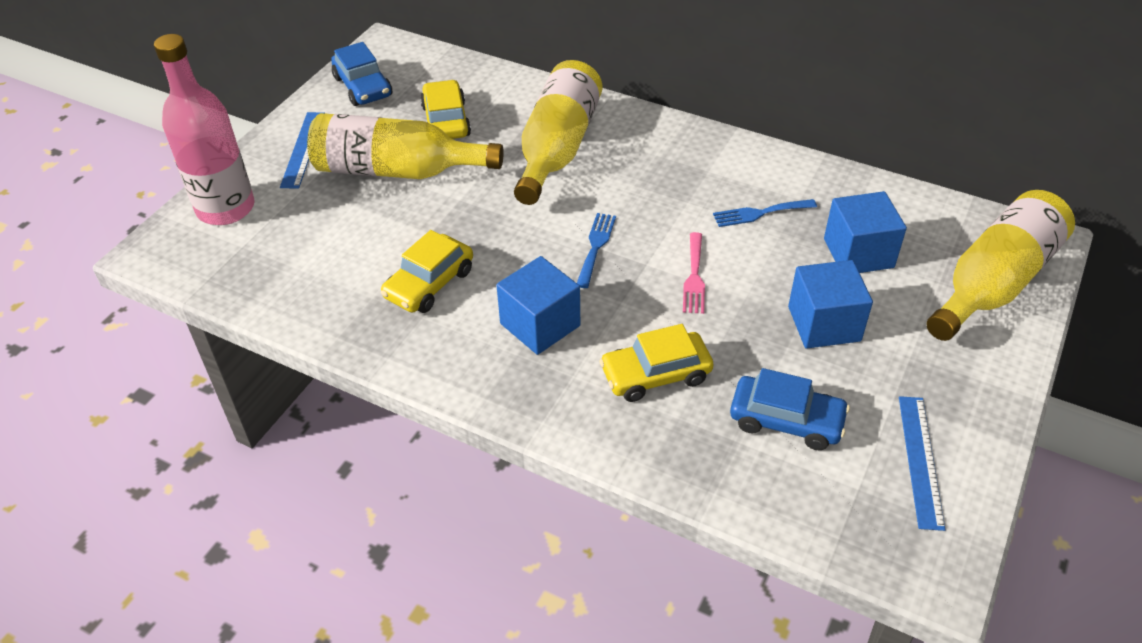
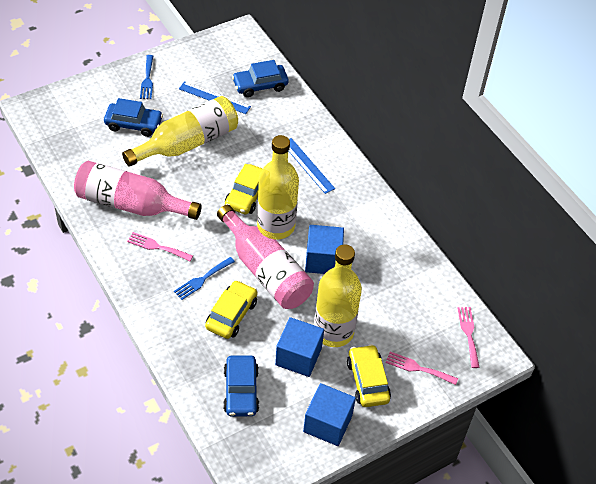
blue car: 2 -> 3
pink bottle: 1 -> 2
pink fork: 1 -> 3

